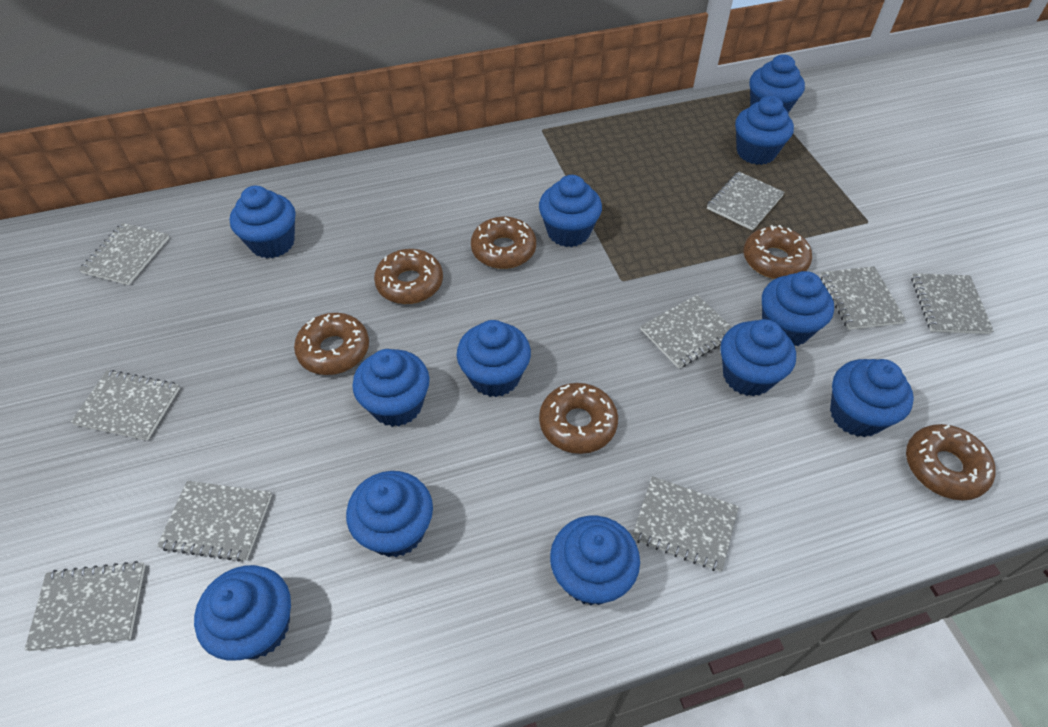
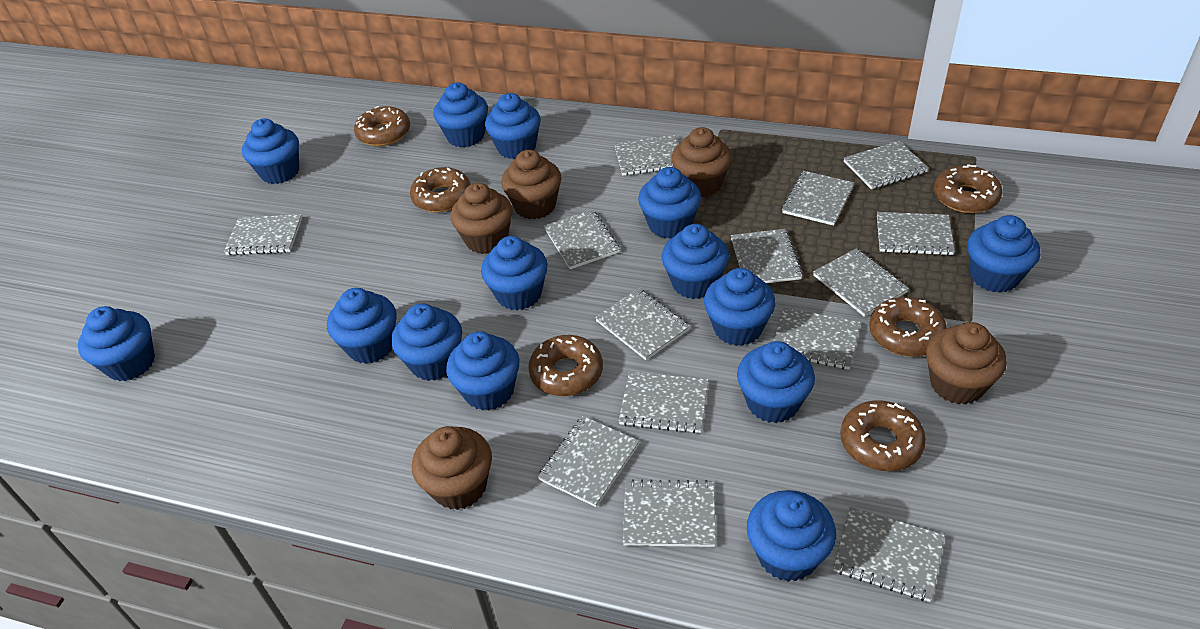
blue cupcake: 12 -> 14
brown cupcake: 0 -> 5
grey notebook: 9 -> 14

